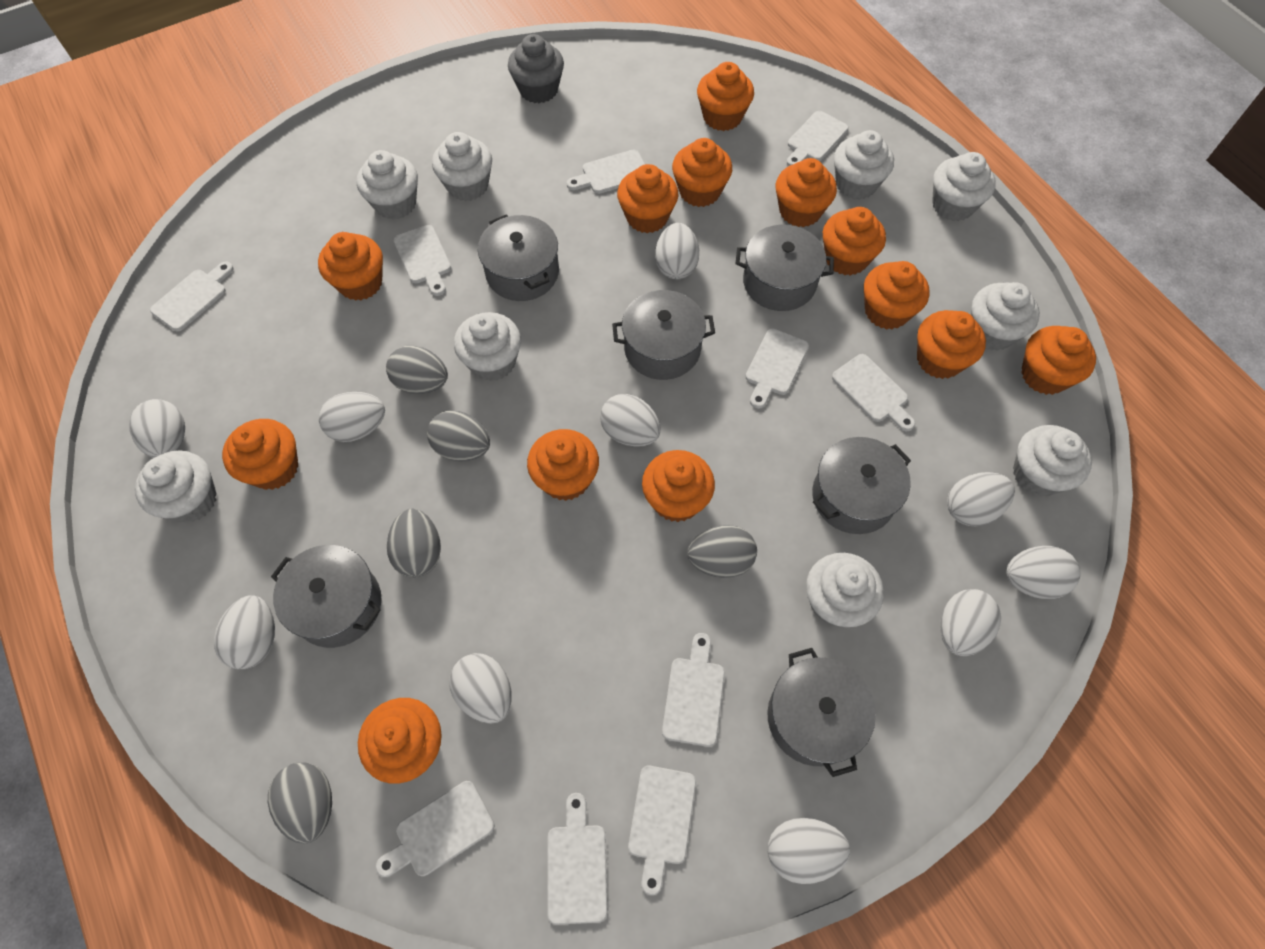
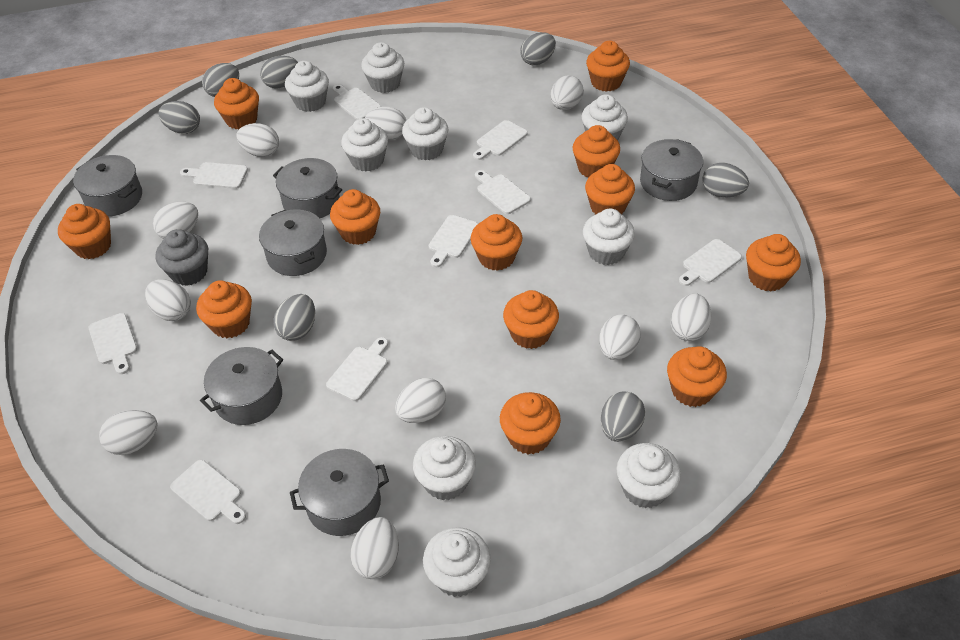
grey egg: 5 -> 7
orange cupcake: 13 -> 12
white cutting board: 10 -> 9

